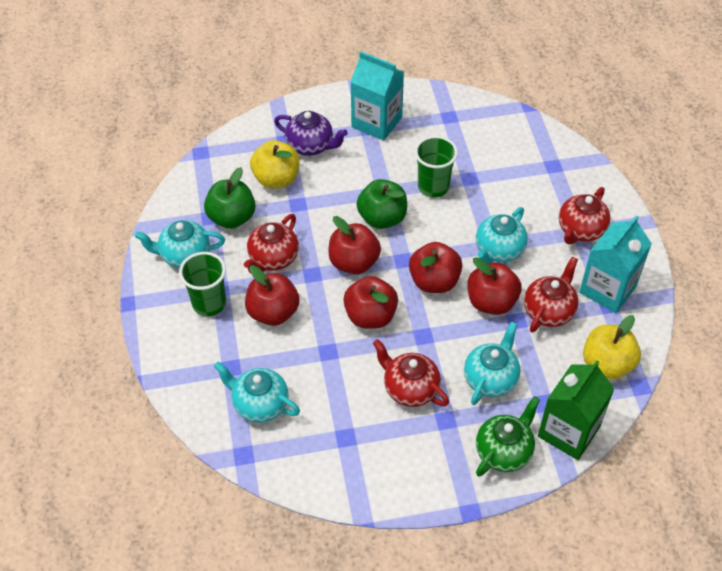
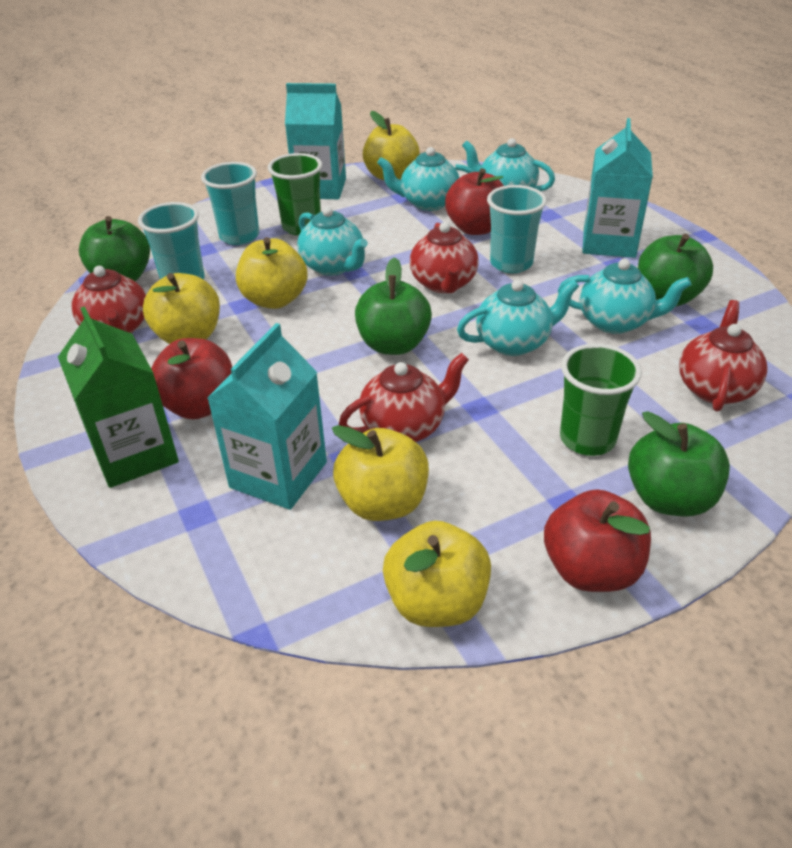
green apple: 2 -> 4
green teapot: 1 -> 0
purple teapot: 1 -> 0
red apple: 5 -> 3
turquoise carton: 2 -> 3
turquoise cup: 0 -> 3
turquoise teapot: 4 -> 5
yellow apple: 2 -> 5

